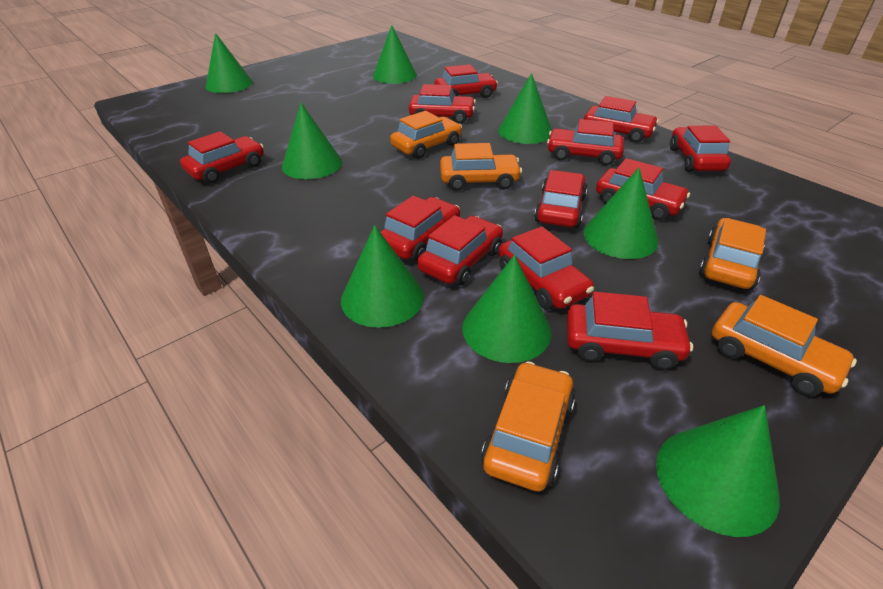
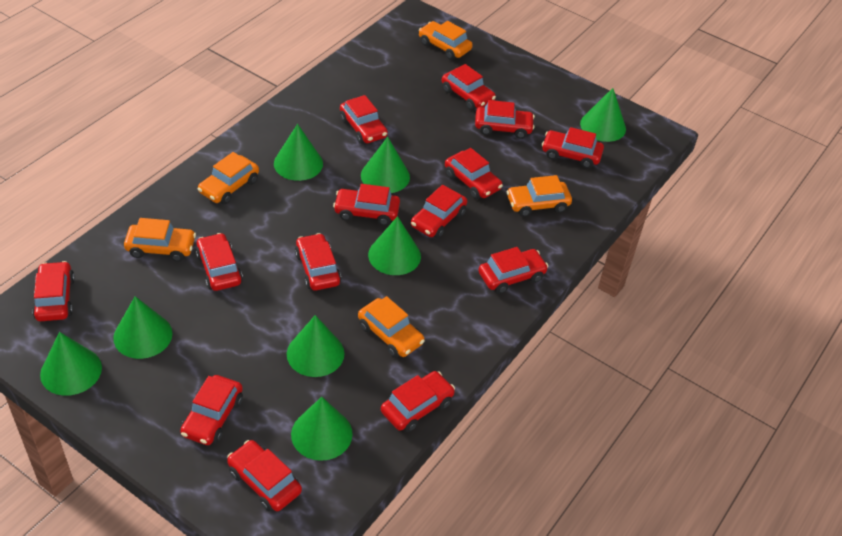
red car: 12 -> 14

